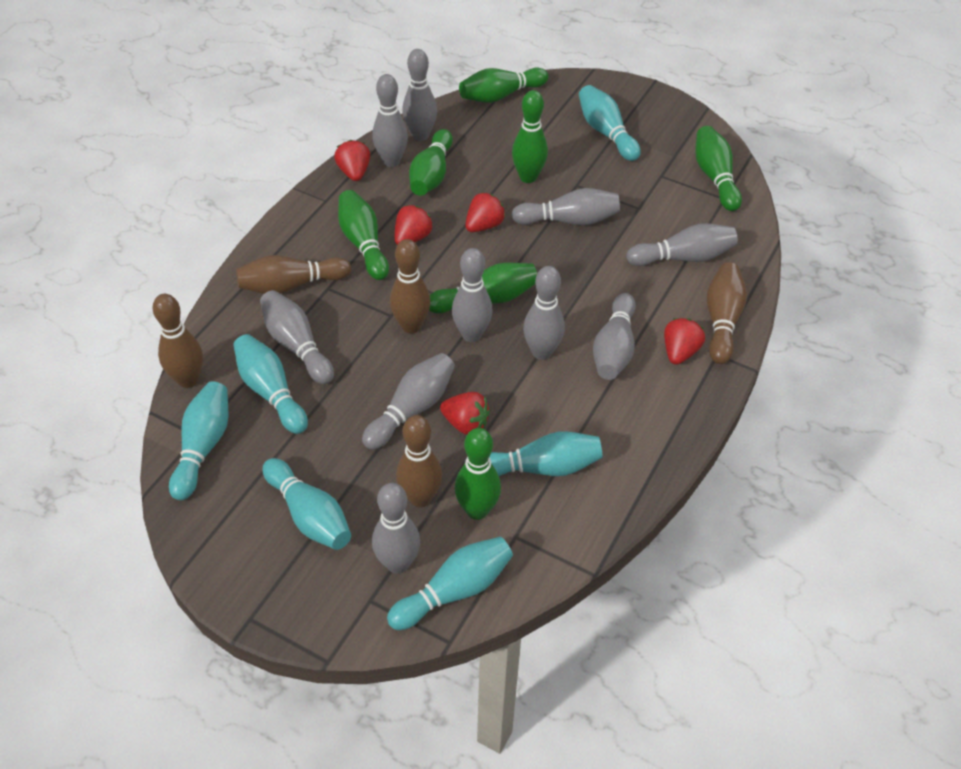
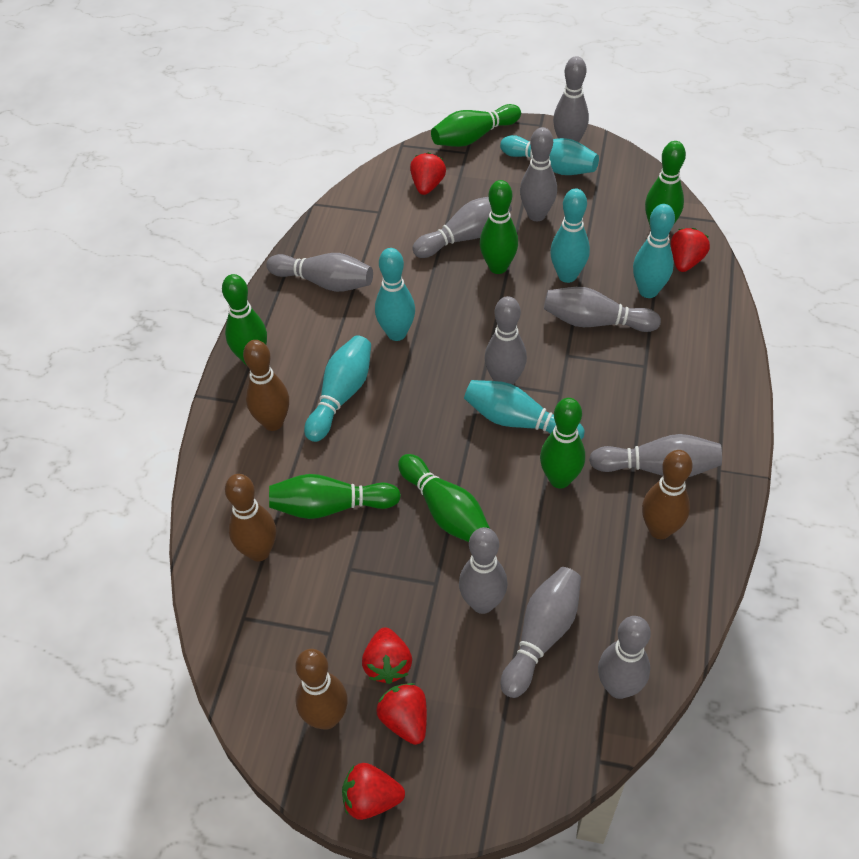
brown bowling pin: 5 -> 4

